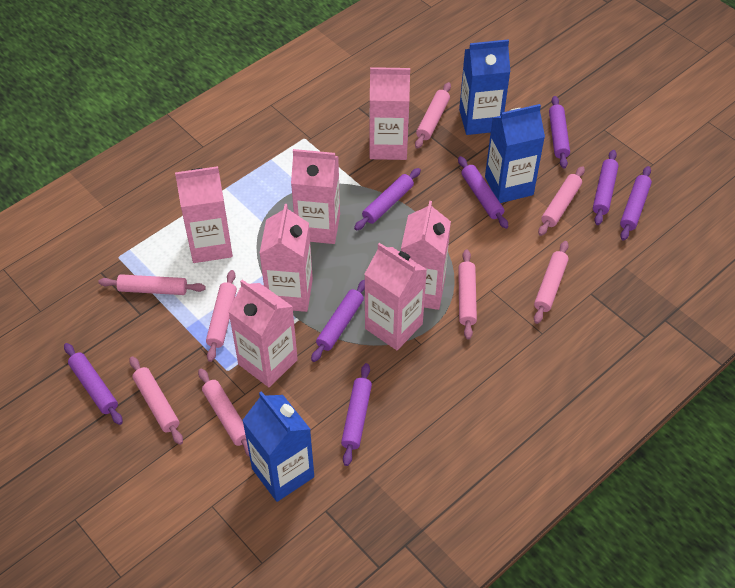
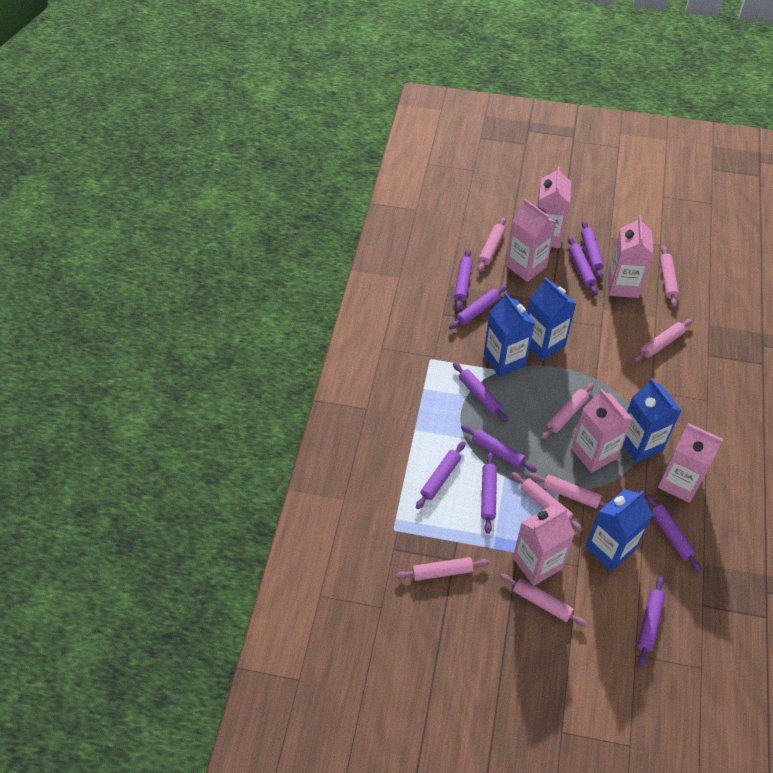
blue carton: 3 -> 4
pink carton: 7 -> 6
purple rolling pin: 8 -> 10

